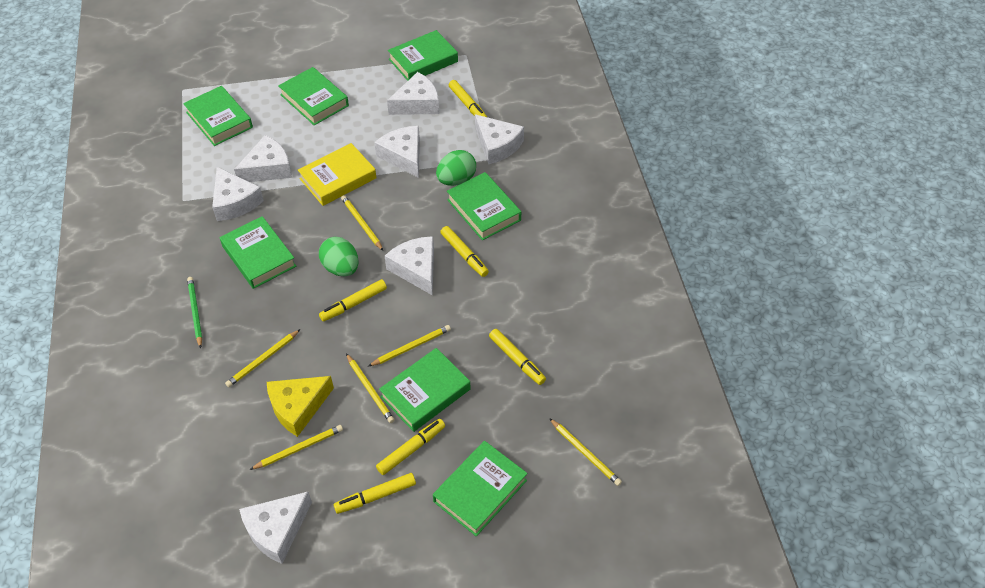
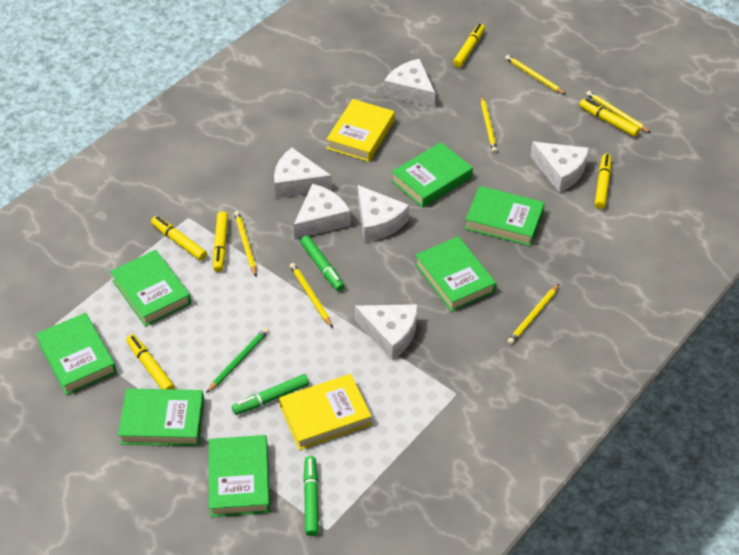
green egg: 2 -> 0
green marker: 0 -> 3
white cheese: 7 -> 6
yellow book: 1 -> 2
yellow cheese: 1 -> 0

